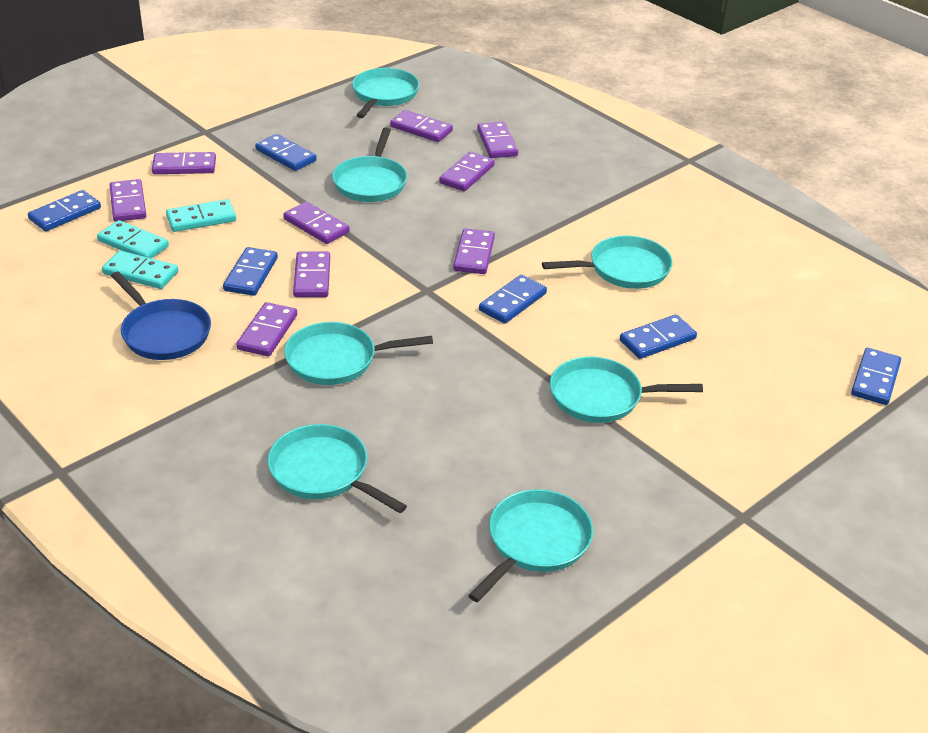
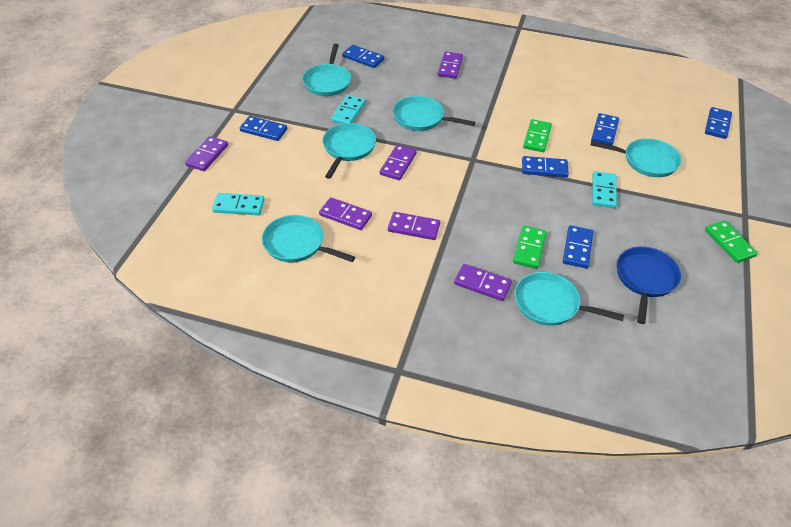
green domino: 0 -> 3
purple domino: 9 -> 6
turquoise pan: 7 -> 6

